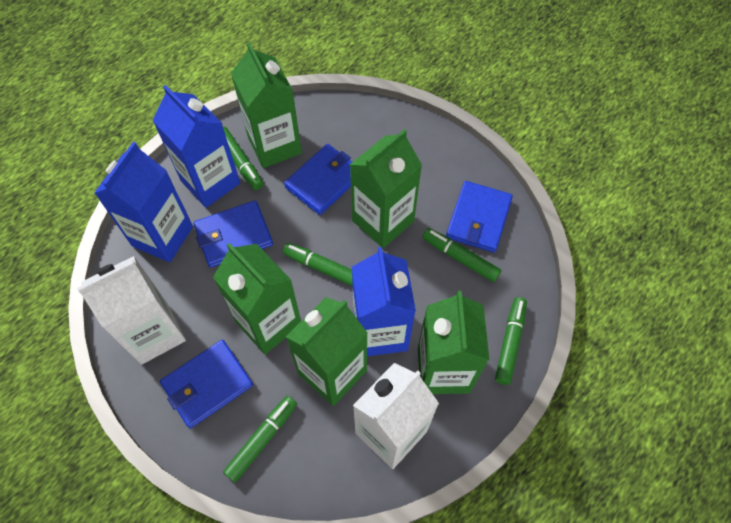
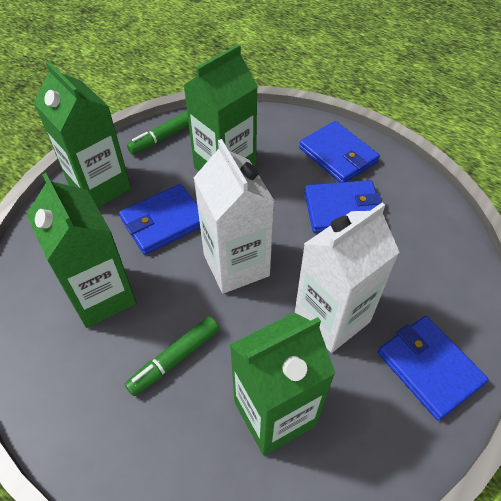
blue carton: 3 -> 0
green carton: 5 -> 4
green marker: 5 -> 2

